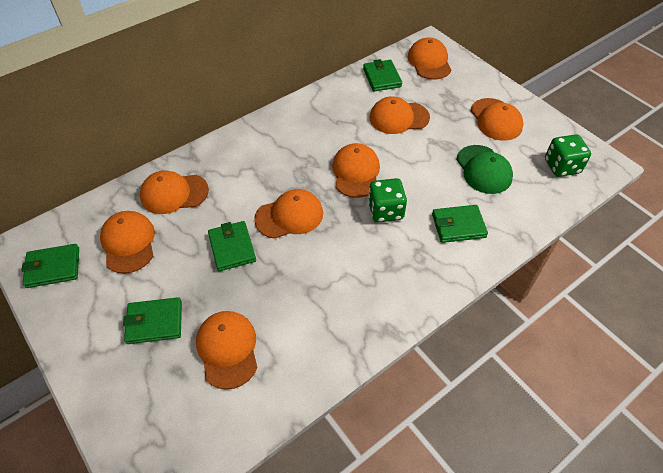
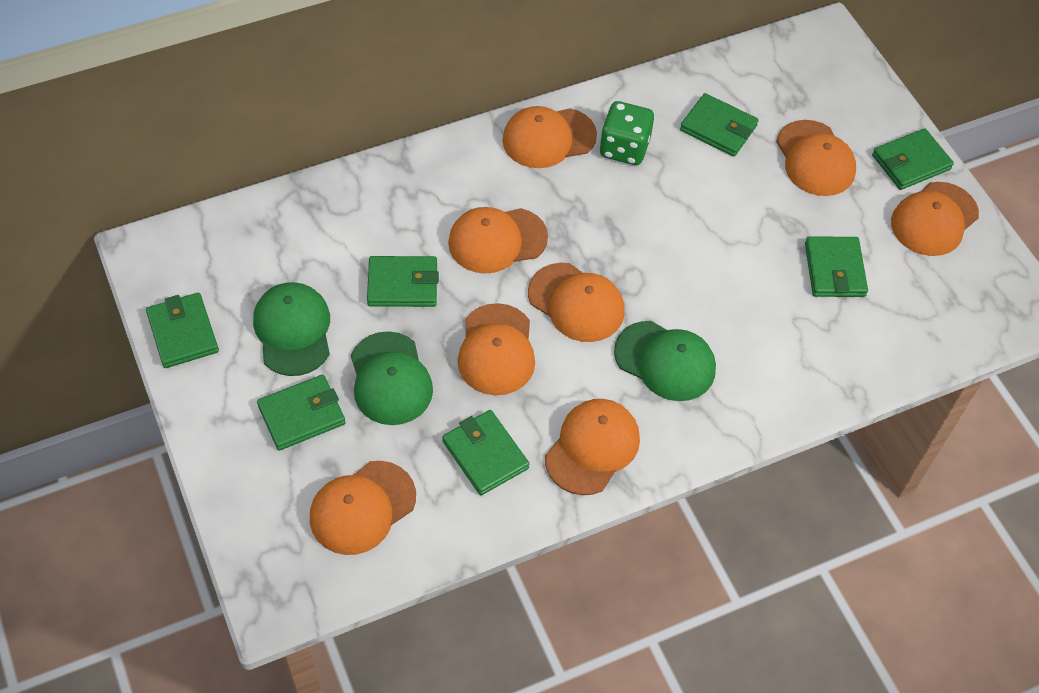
green cap: 1 -> 3
green dice: 2 -> 1
green wallet: 5 -> 7

